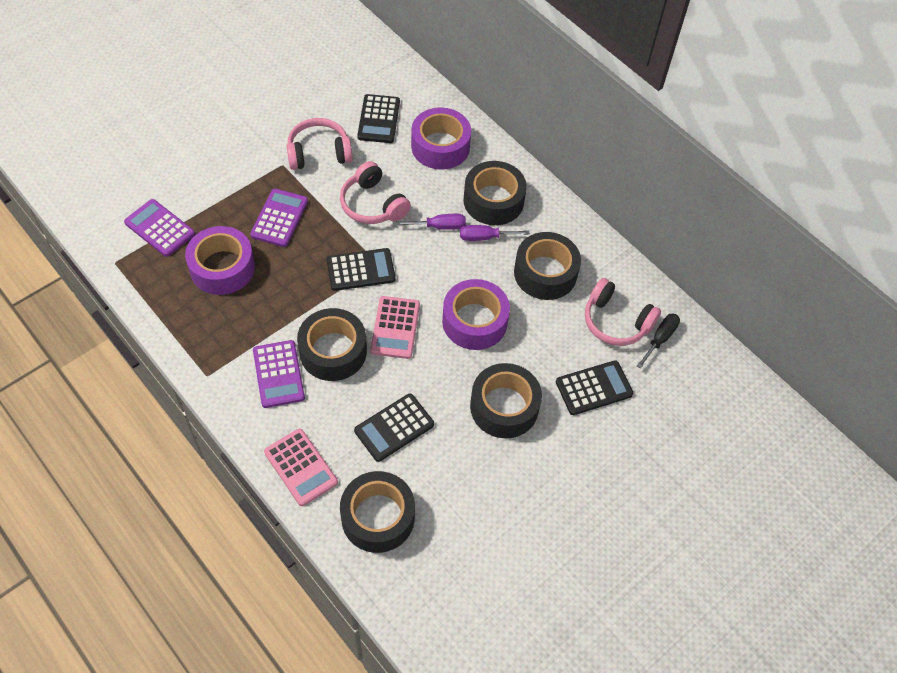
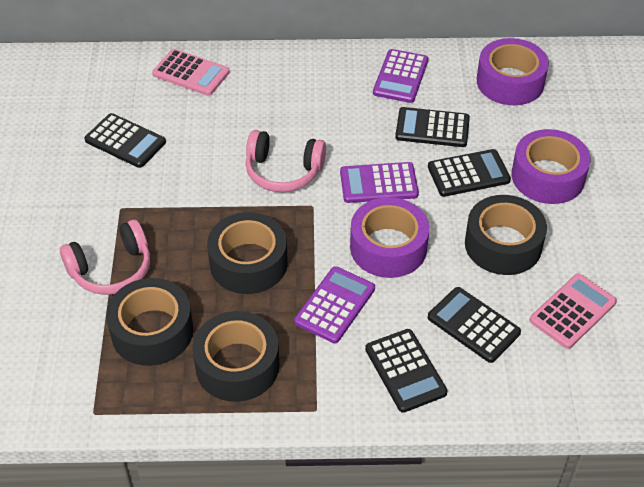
black calculator: 4 -> 5
black screwdriver: 1 -> 0
black tape: 5 -> 4
pink headphones: 3 -> 2
purple screwdriver: 2 -> 0

